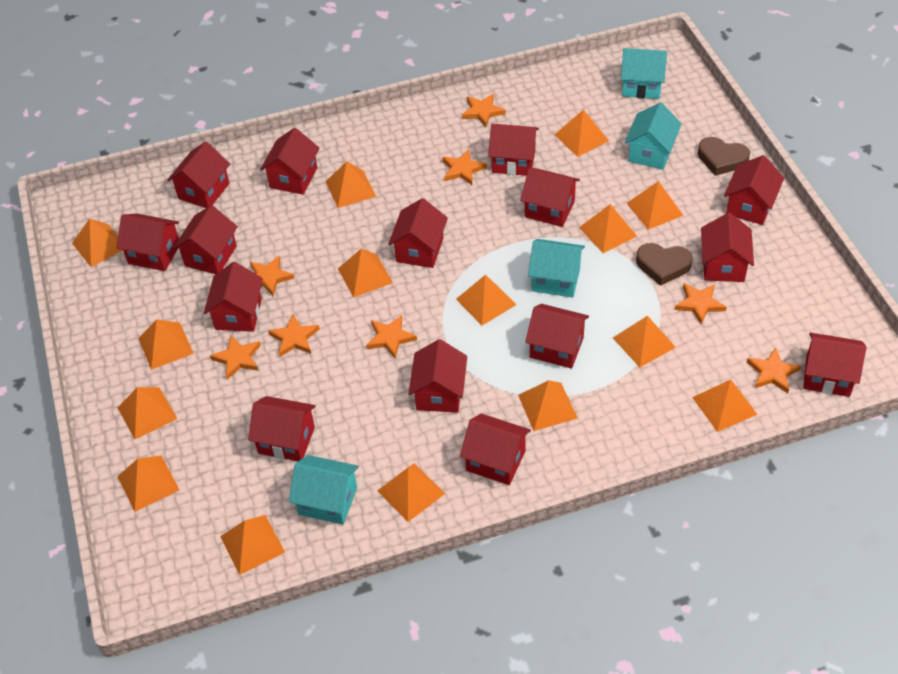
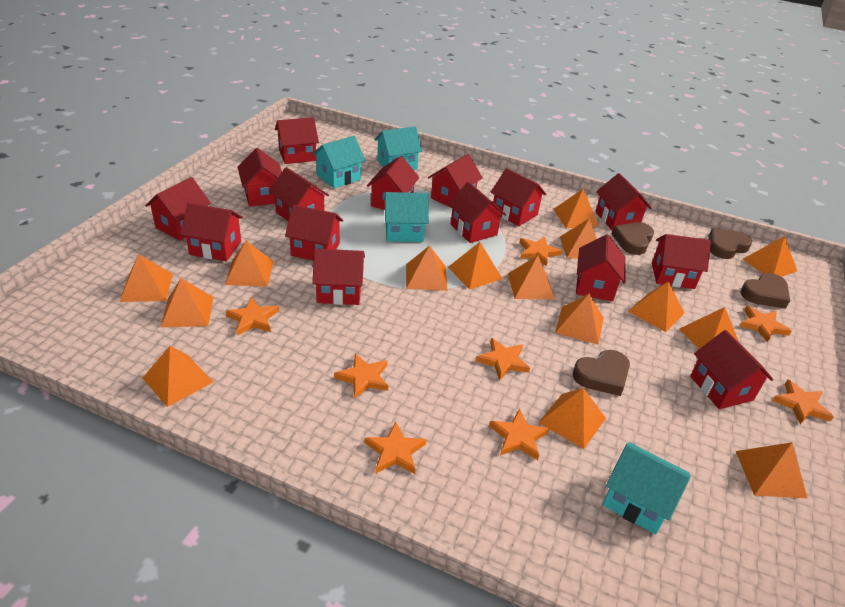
brown heart: 2 -> 4

